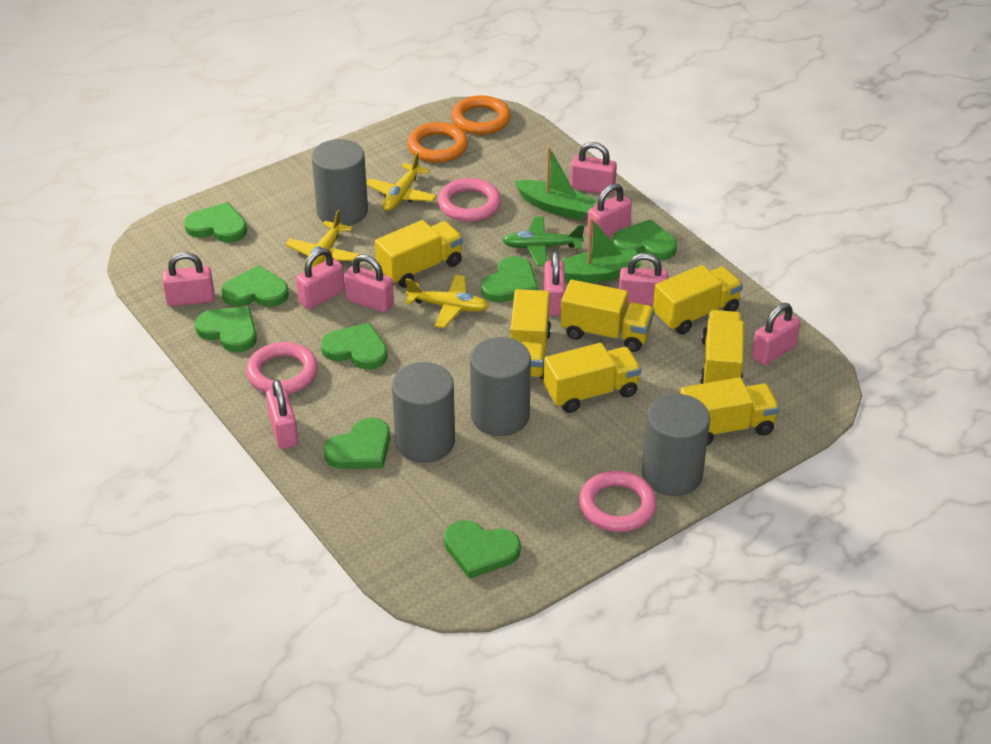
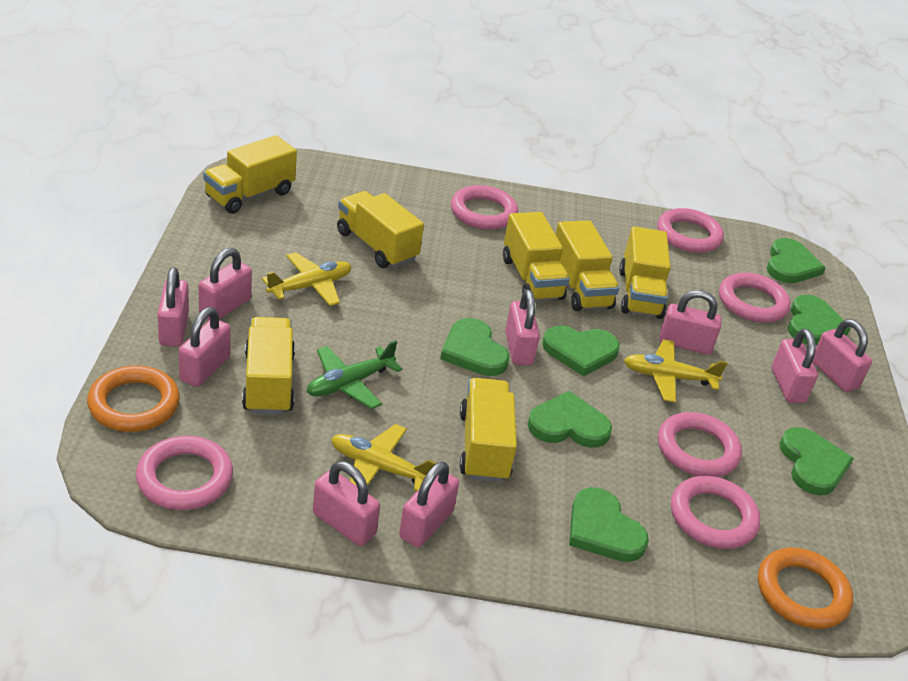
green boat: 2 -> 0
green heart: 8 -> 7
grey cylinder: 4 -> 0
pink ring: 3 -> 6

